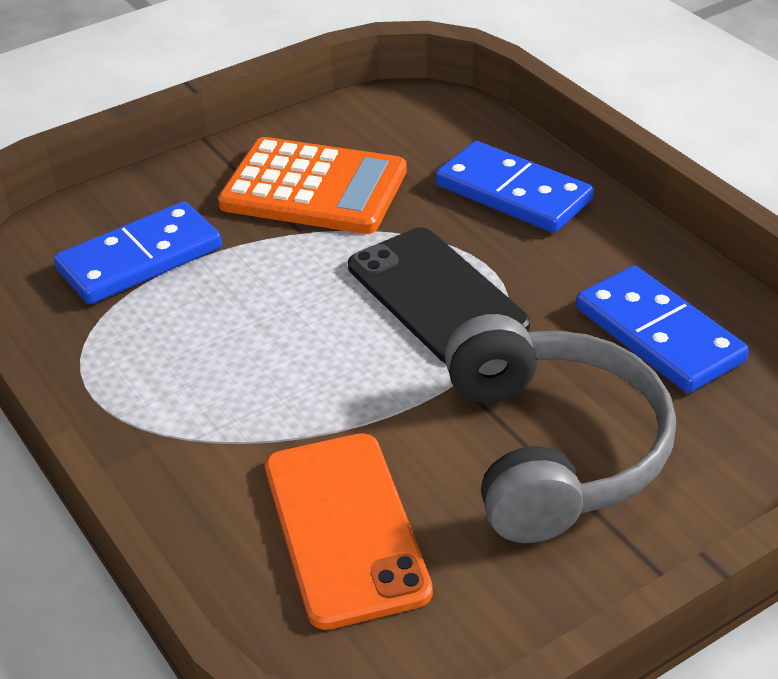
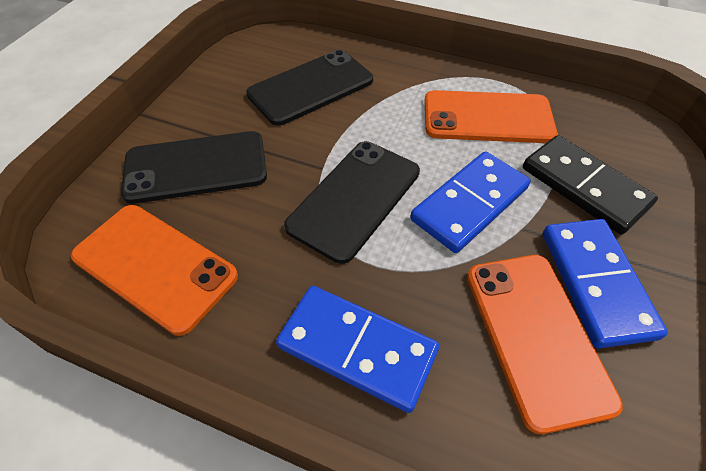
black domino: 0 -> 1
black phone: 1 -> 3
grey headphones: 1 -> 0
orange calculator: 1 -> 0
orange phone: 1 -> 3

